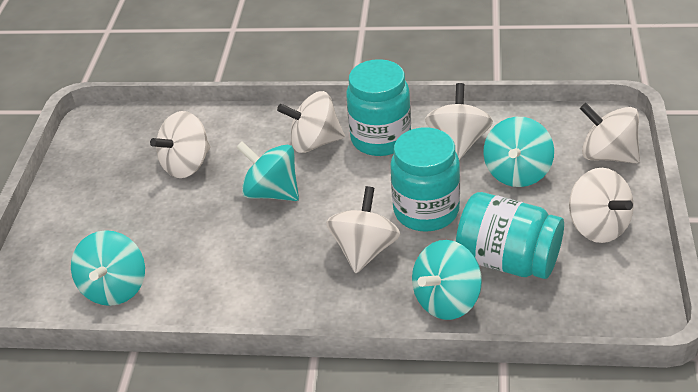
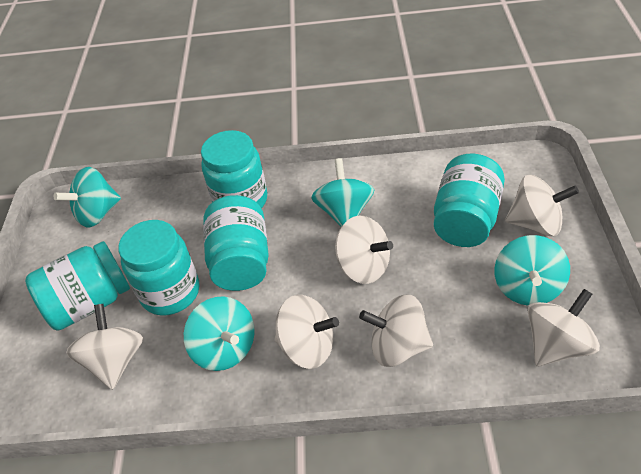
turquoise jar: 3 -> 5

